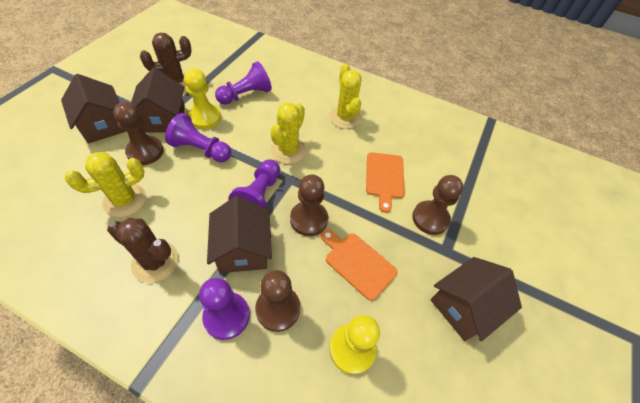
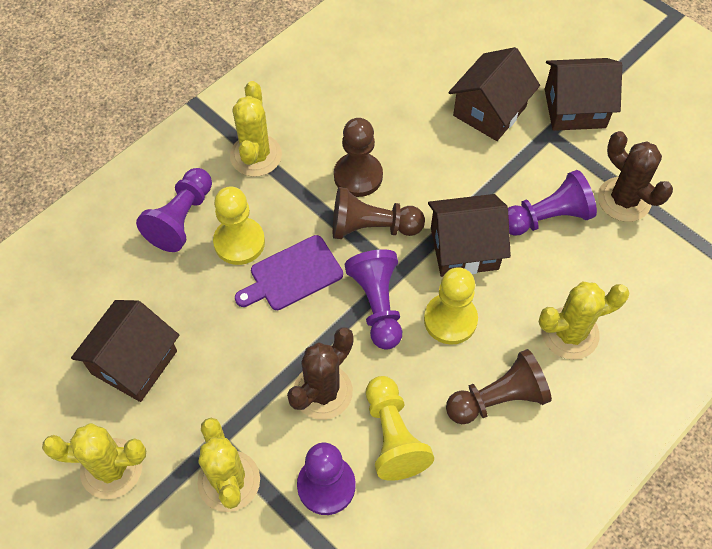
brown pawn: 4 -> 3
orange cutting board: 2 -> 0
purple cutting board: 0 -> 1
yellow cactus: 3 -> 4
yellow pawn: 2 -> 3

